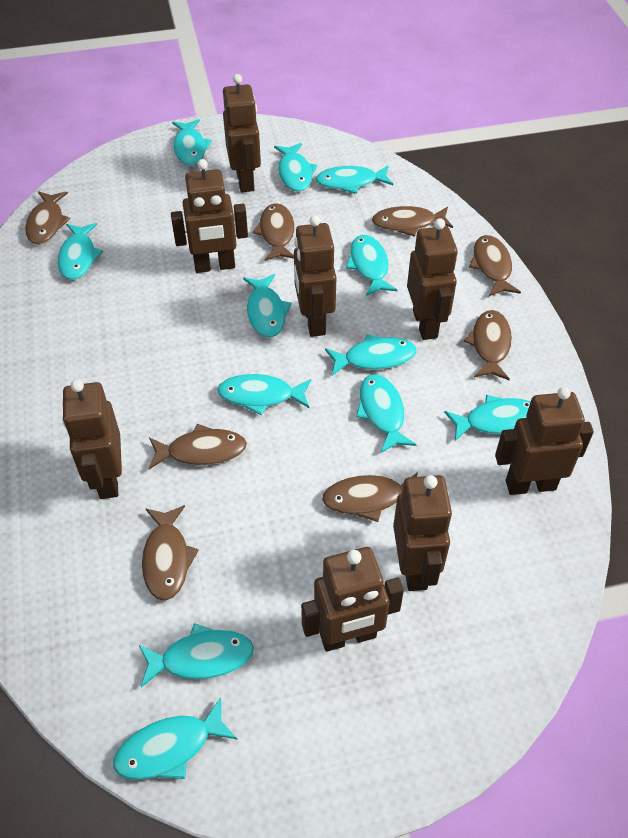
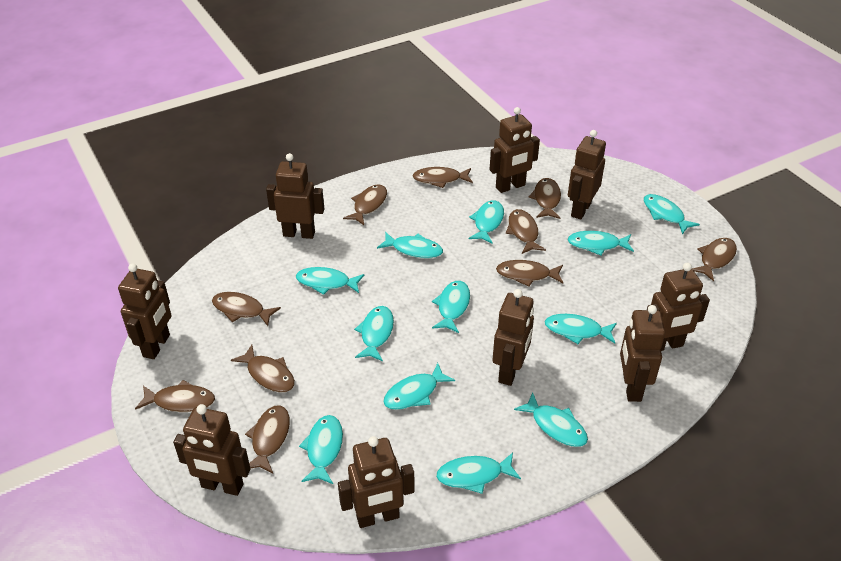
brown fish: 8 -> 10
brown robot: 8 -> 9

